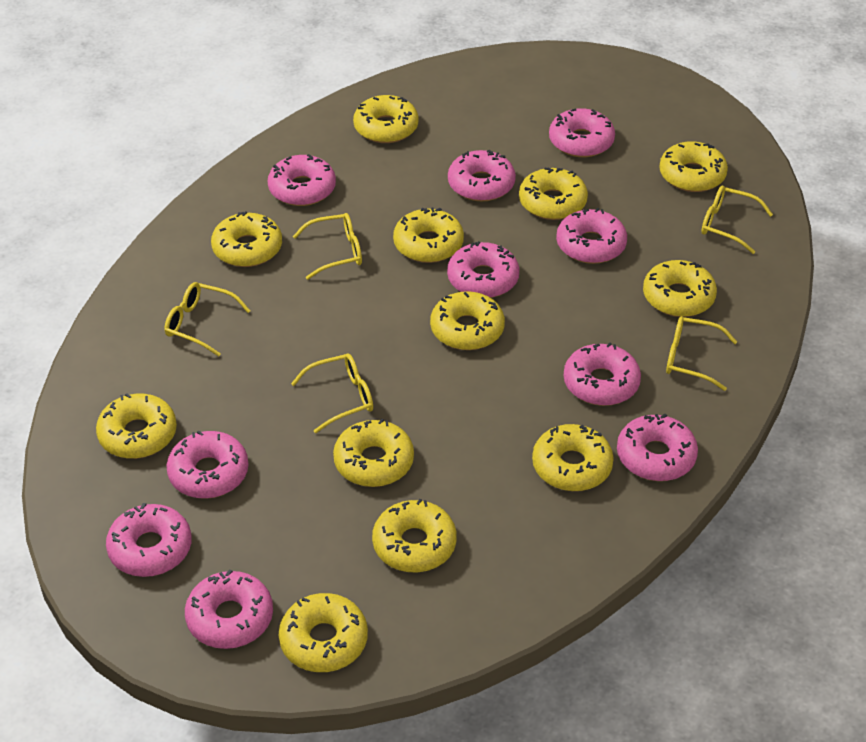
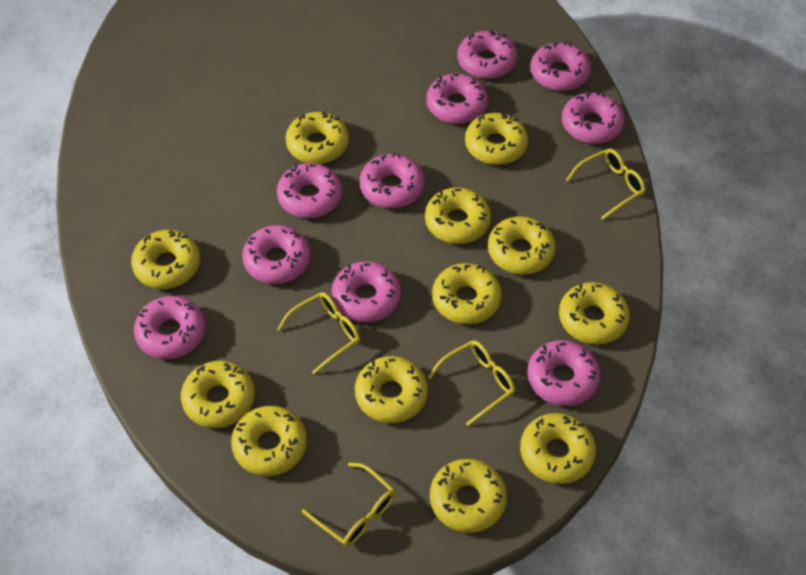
yellow glasses: 5 -> 4

